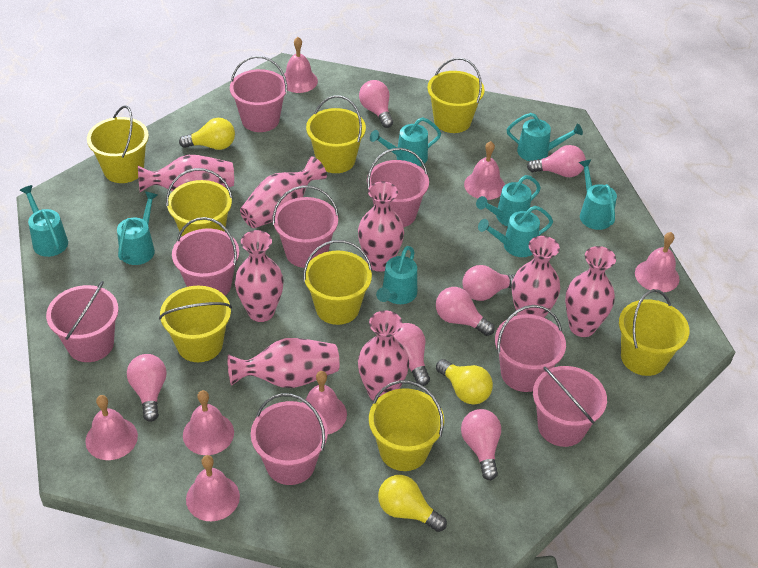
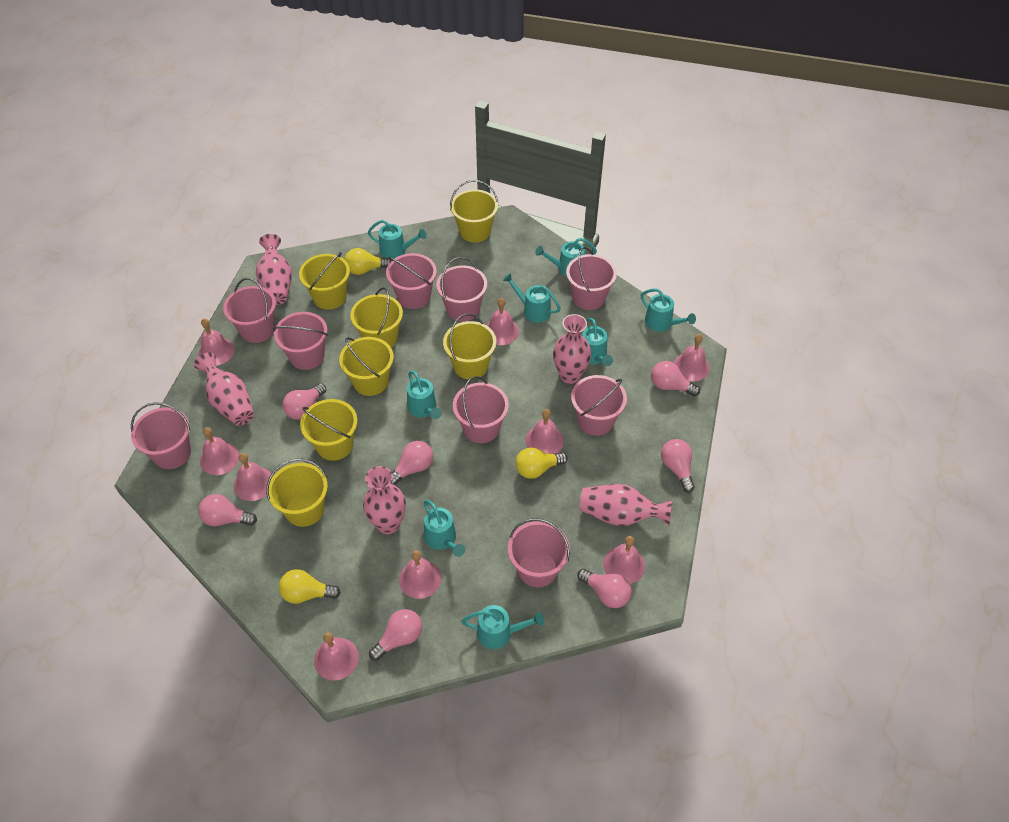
pink bell: 7 -> 9
pink bucket: 8 -> 9
pink vase: 8 -> 5
yellow bucket: 8 -> 7

